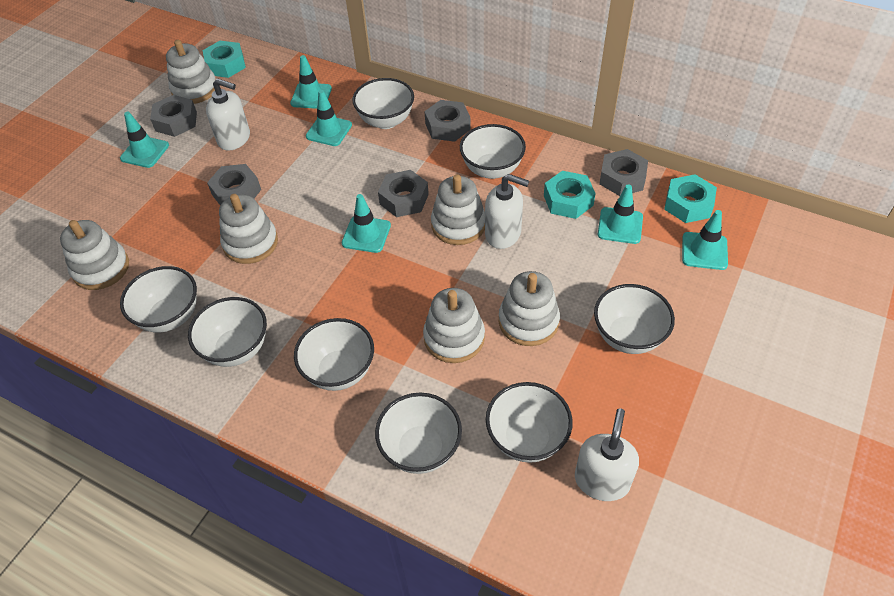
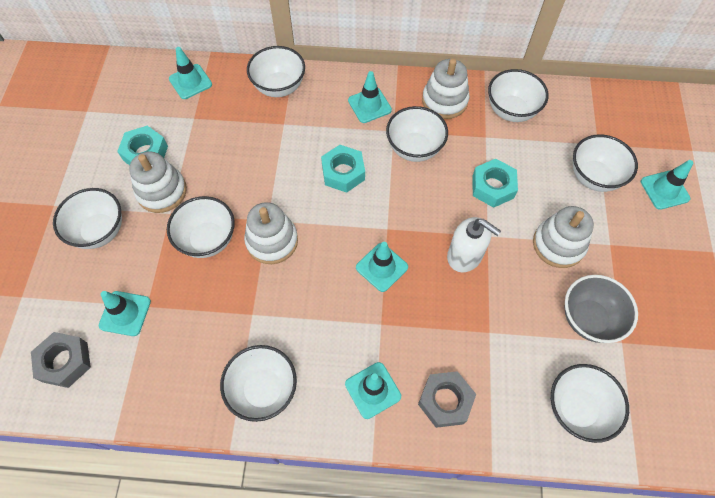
grey bowl: 0 -> 1
grey nut: 5 -> 2
white soap dispenser: 3 -> 1
white stacking toy: 6 -> 4

